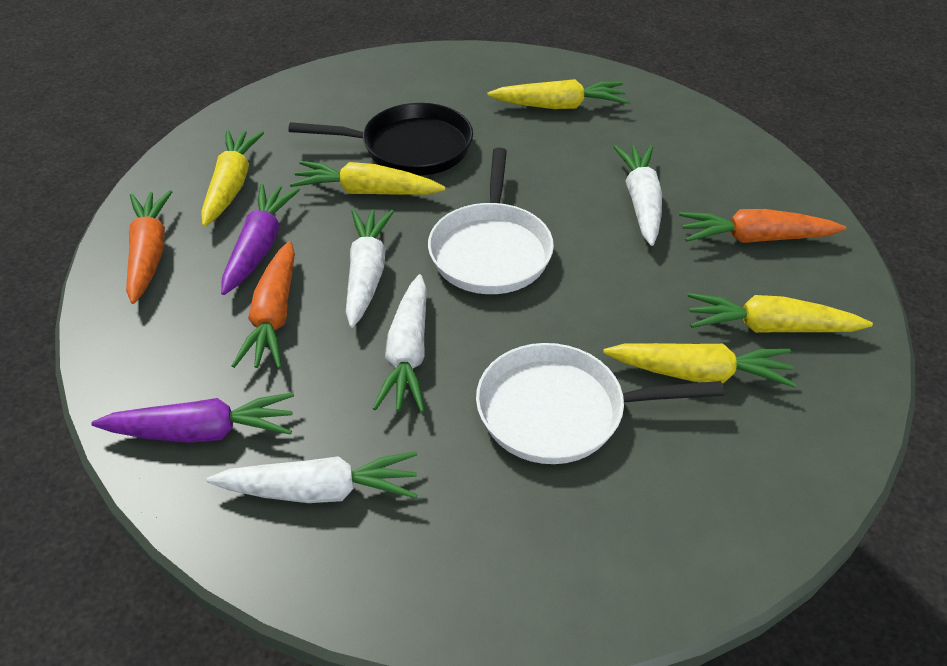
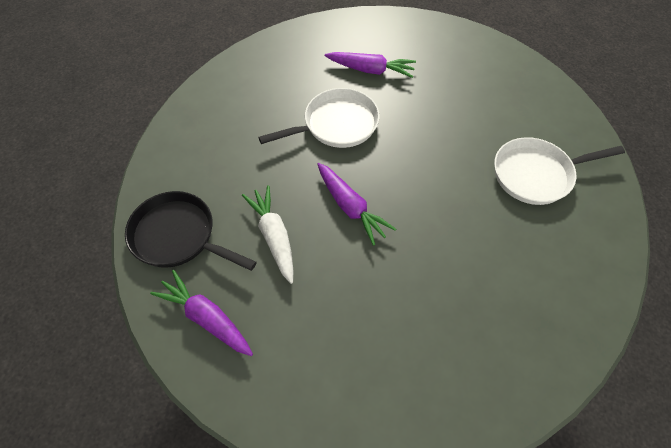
orange carrot: 3 -> 0
purple carrot: 2 -> 3
white carrot: 4 -> 1
yellow carrot: 5 -> 0

